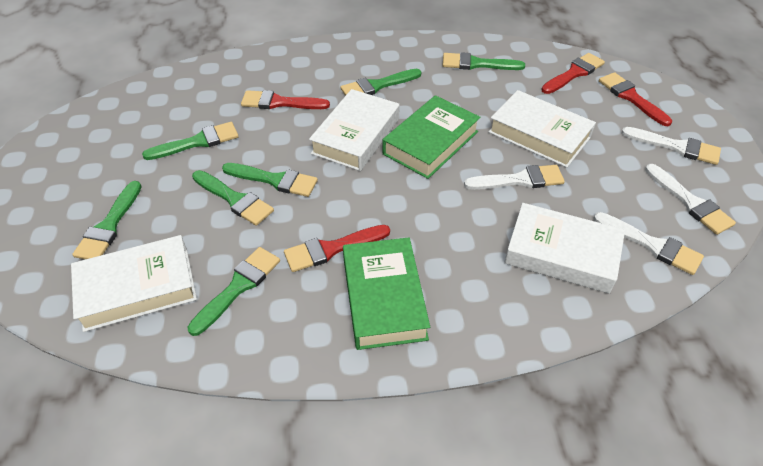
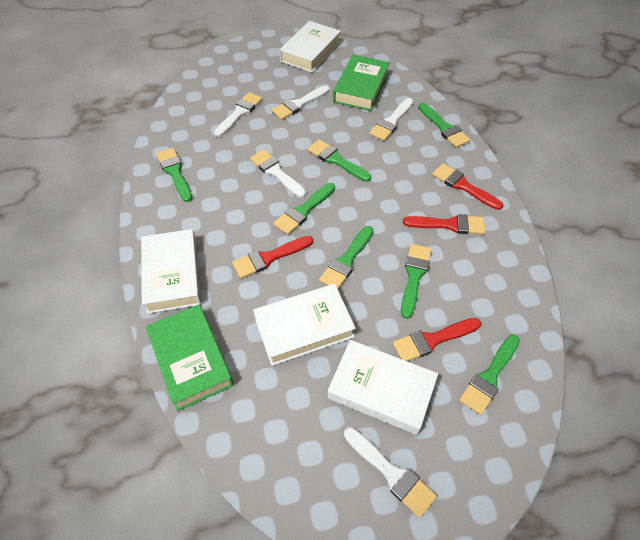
white brush: 4 -> 5

